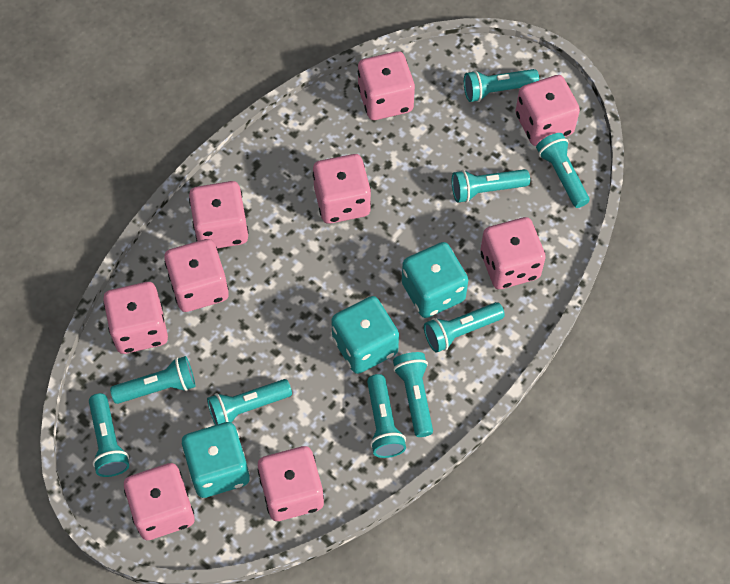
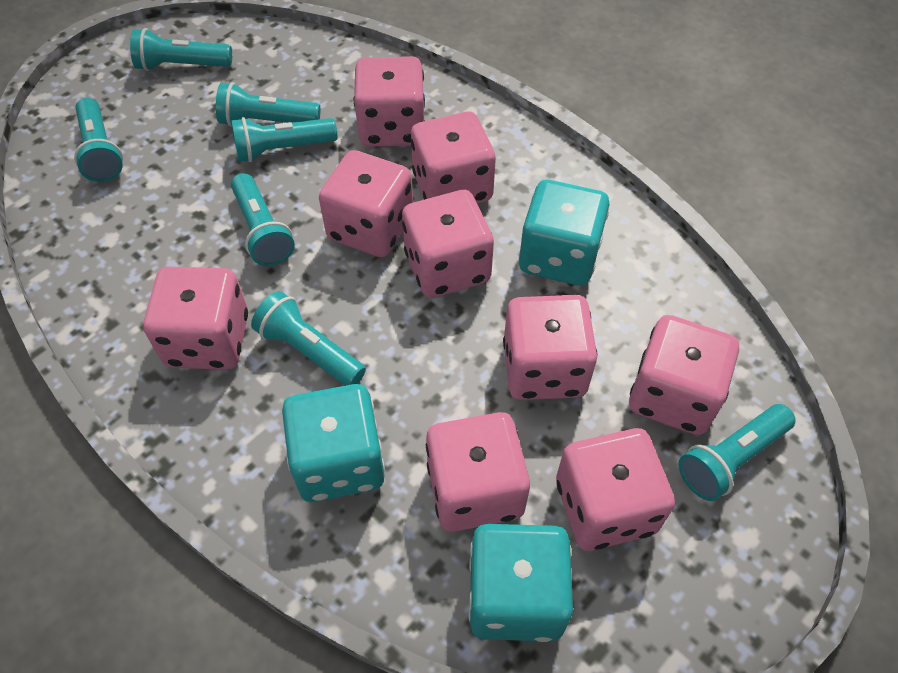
turquoise flashlight: 9 -> 7

